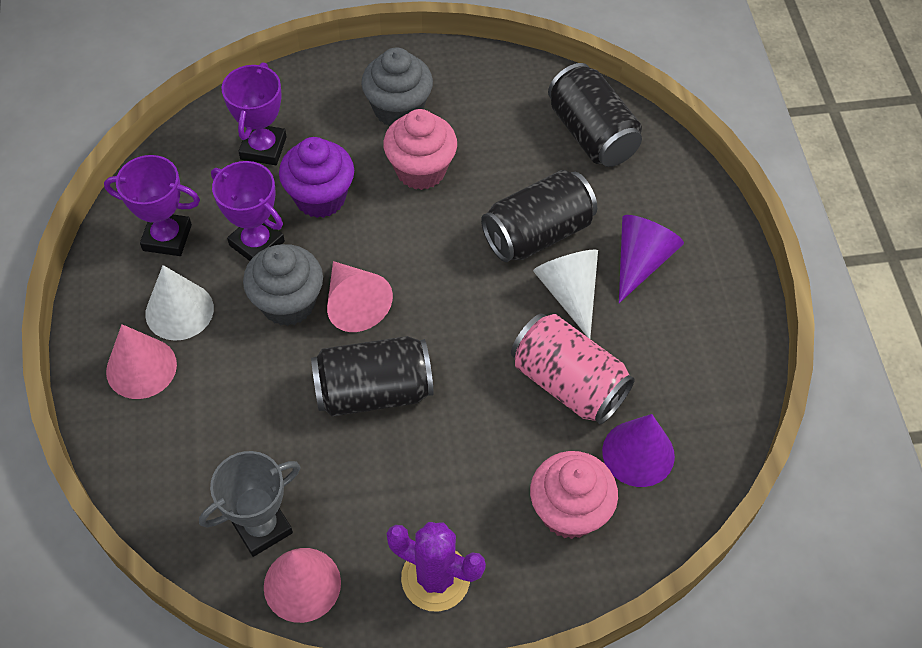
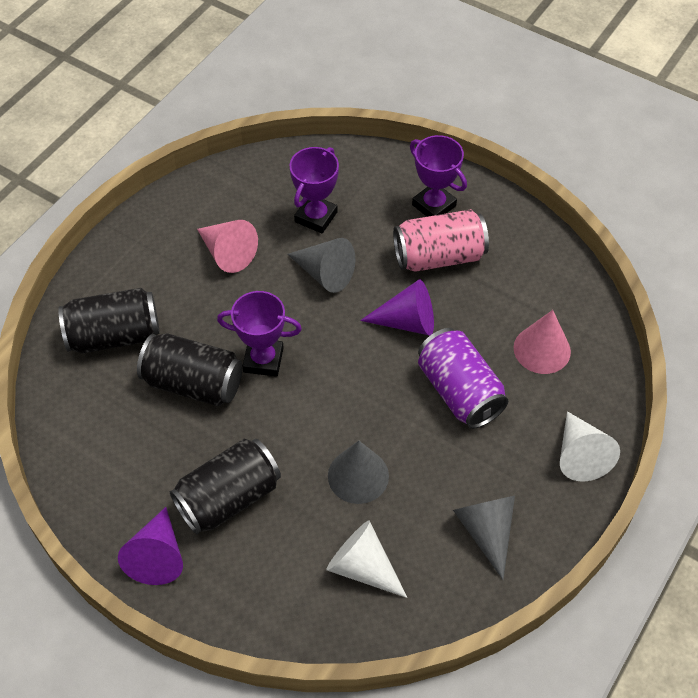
grey cone: 0 -> 3
grey cupcake: 2 -> 0
grey trophy: 1 -> 0
pink cone: 3 -> 2
pink cupcake: 2 -> 0
purple cactus: 1 -> 0
purple can: 0 -> 1
purple cupcake: 1 -> 0

